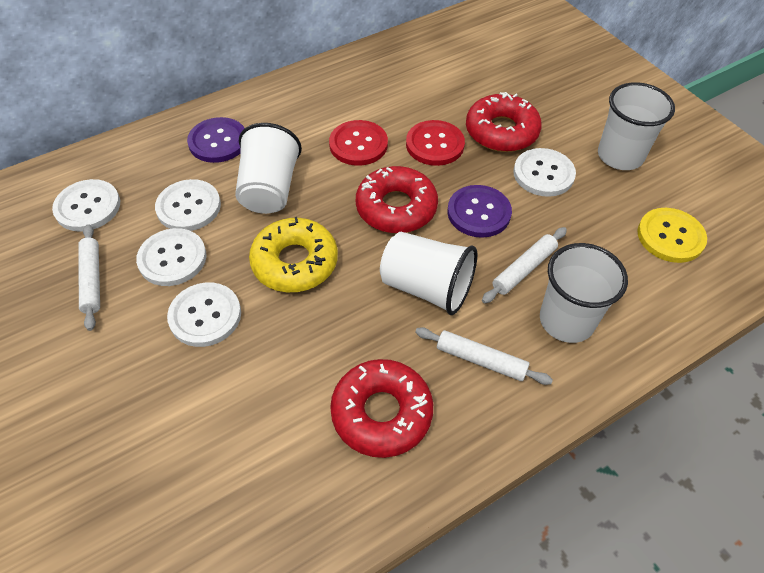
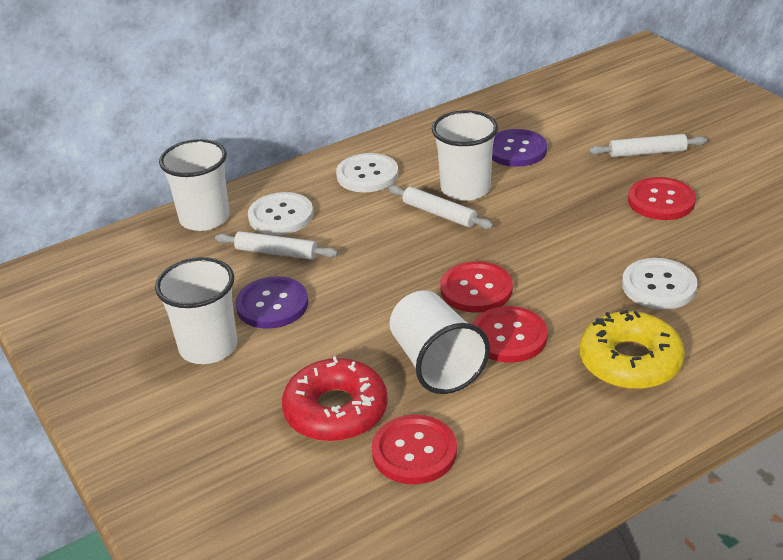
red button: 2 -> 4
red donut: 3 -> 1
white button: 5 -> 3
yellow button: 1 -> 0

